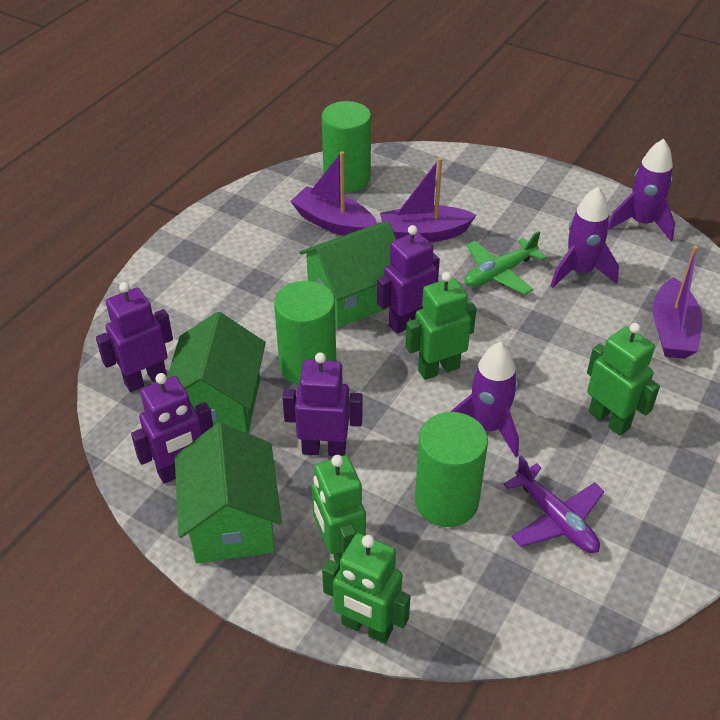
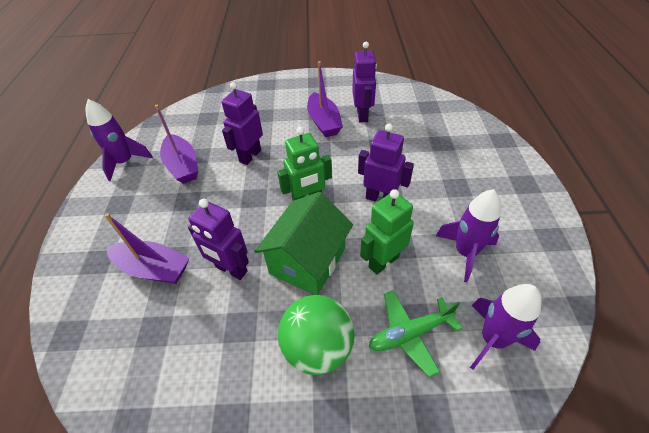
green ball: 0 -> 1
green cylinder: 3 -> 0
green house: 3 -> 1
green robot: 4 -> 2
purple plane: 1 -> 0

